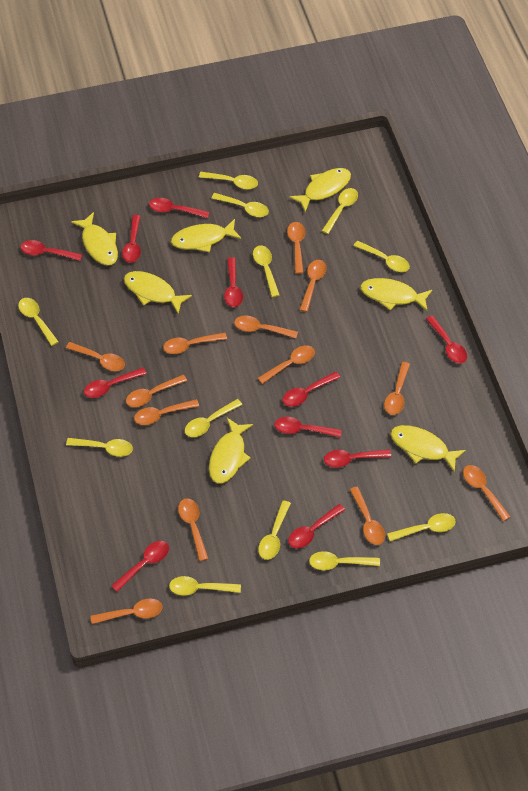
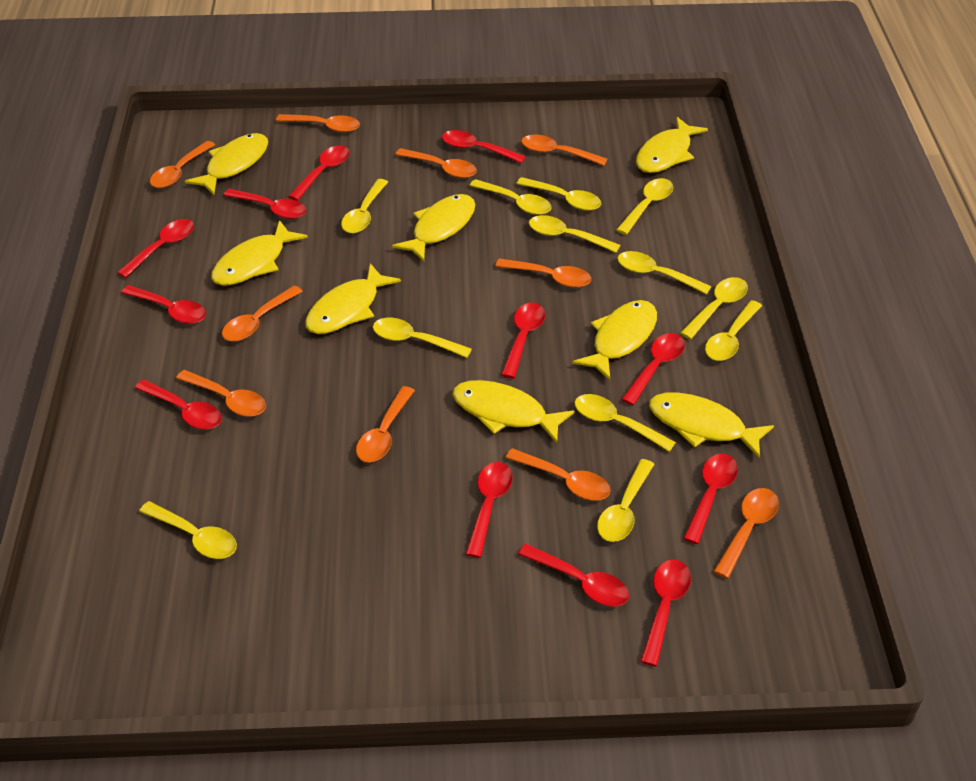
orange spoon: 13 -> 10
red spoon: 11 -> 12
yellow fish: 7 -> 8

